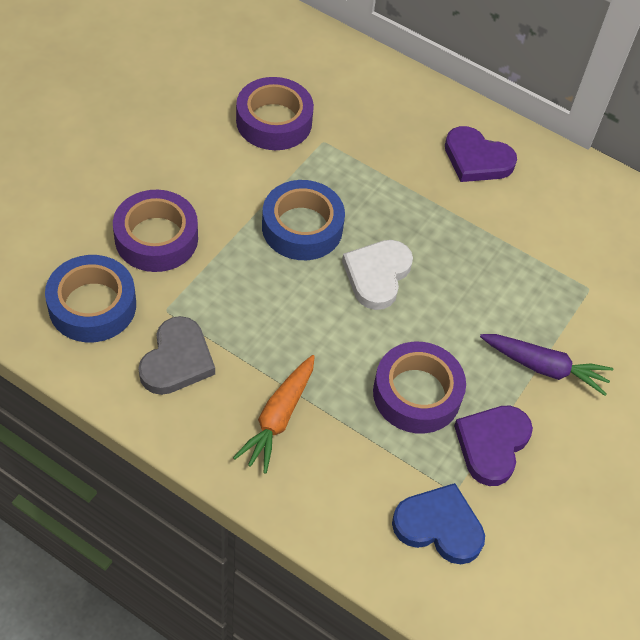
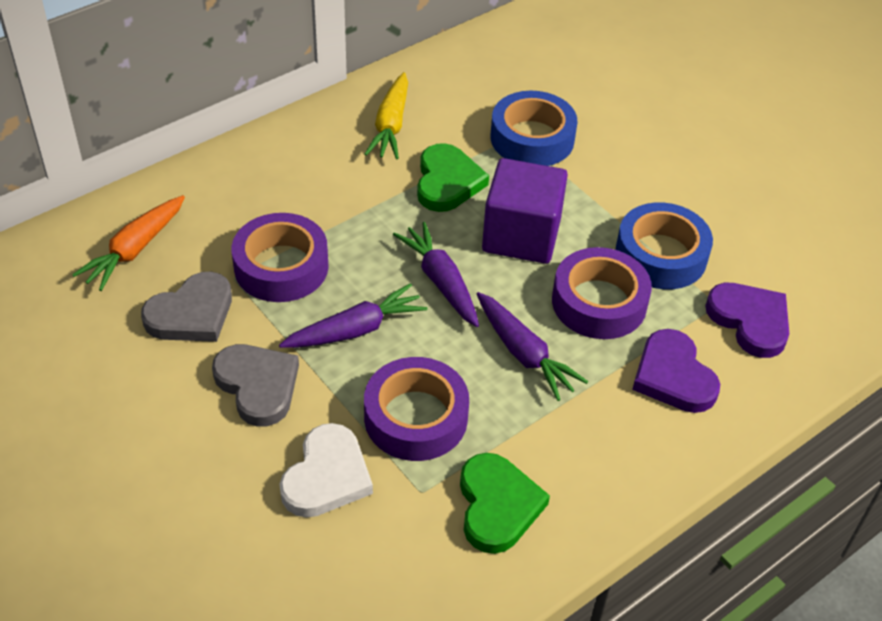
blue heart: 1 -> 0
green heart: 0 -> 2
grey heart: 1 -> 2
purple carrot: 1 -> 3
purple cube: 0 -> 1
yellow carrot: 0 -> 1

